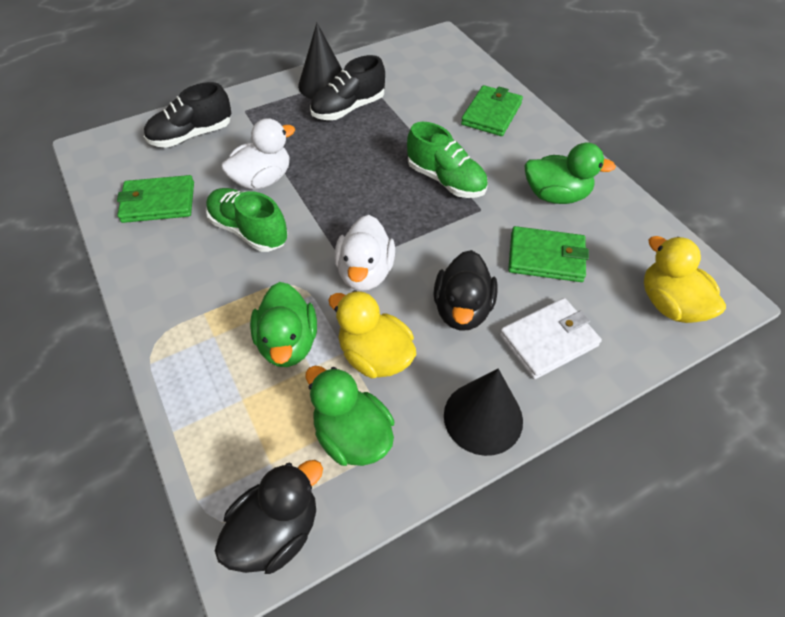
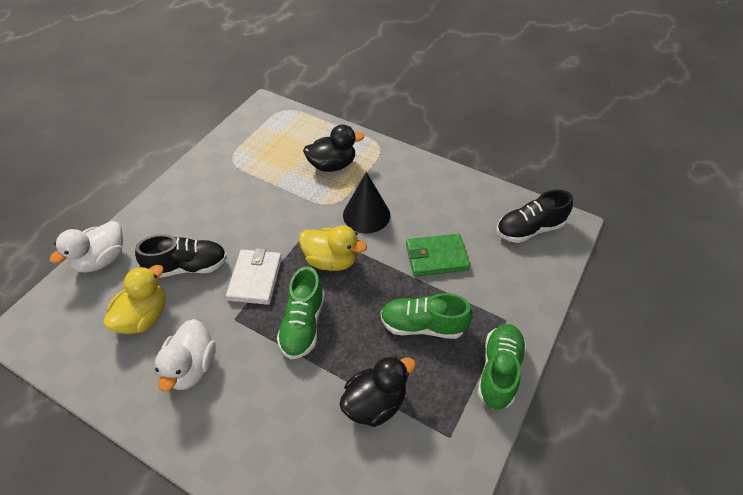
black cone: 2 -> 1
green duck: 3 -> 0
green shoe: 2 -> 3
green wallet: 3 -> 1

